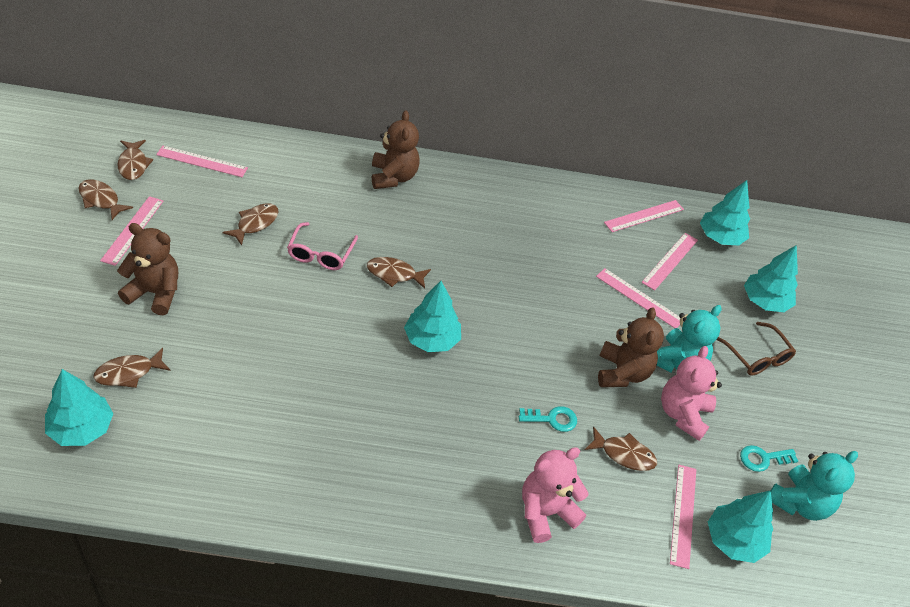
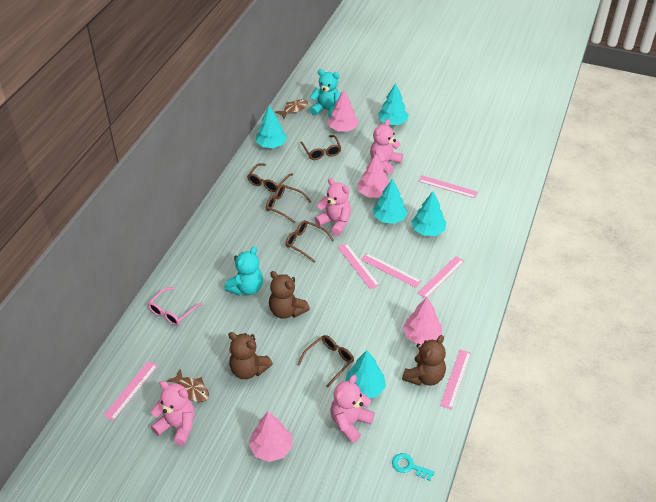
brown fish: 6 -> 2
brown glasses: 1 -> 5
pink teddy bear: 2 -> 4
pink tree: 0 -> 4
turquoise key: 2 -> 1

